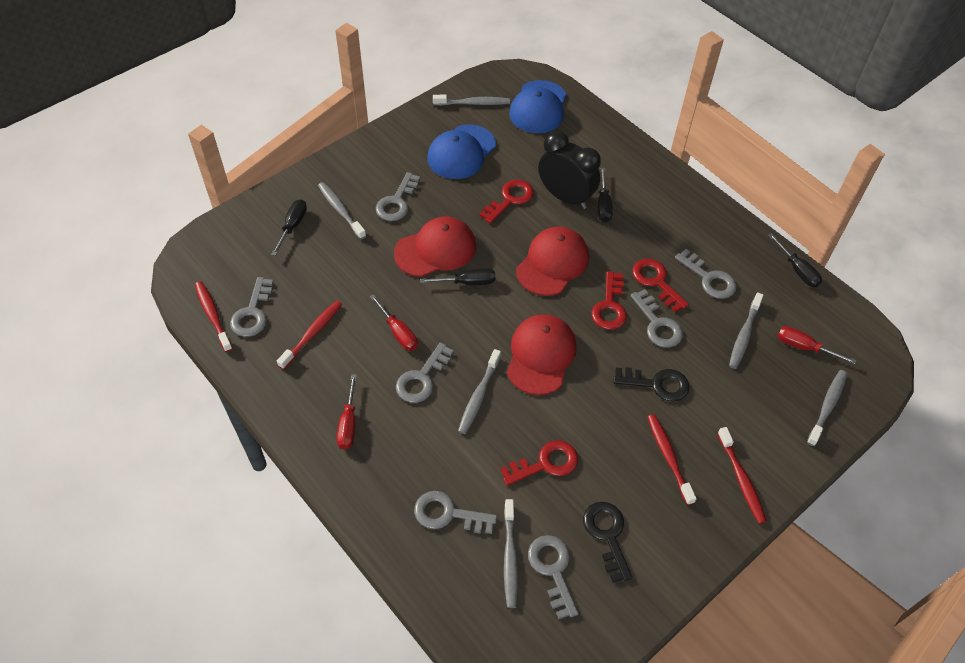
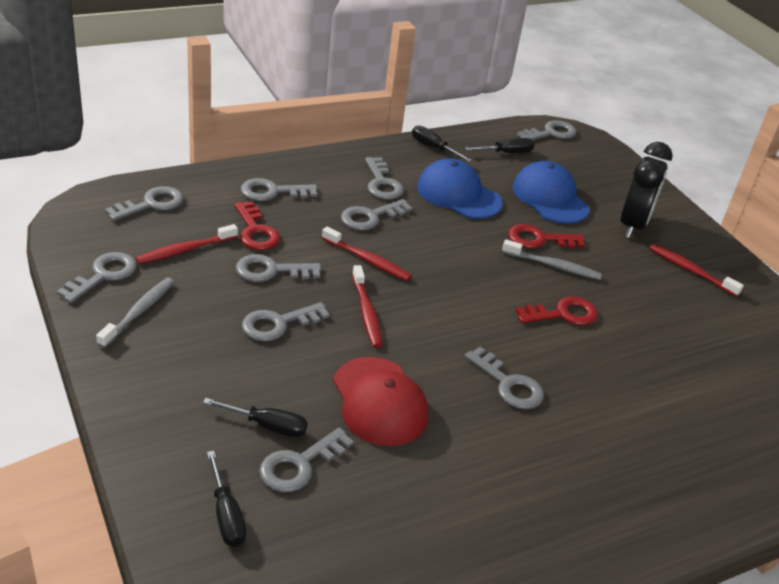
black key: 2 -> 0
grey key: 7 -> 10
grey toothbrush: 6 -> 2
red cap: 3 -> 1
red key: 4 -> 3
red screwdriver: 3 -> 0

